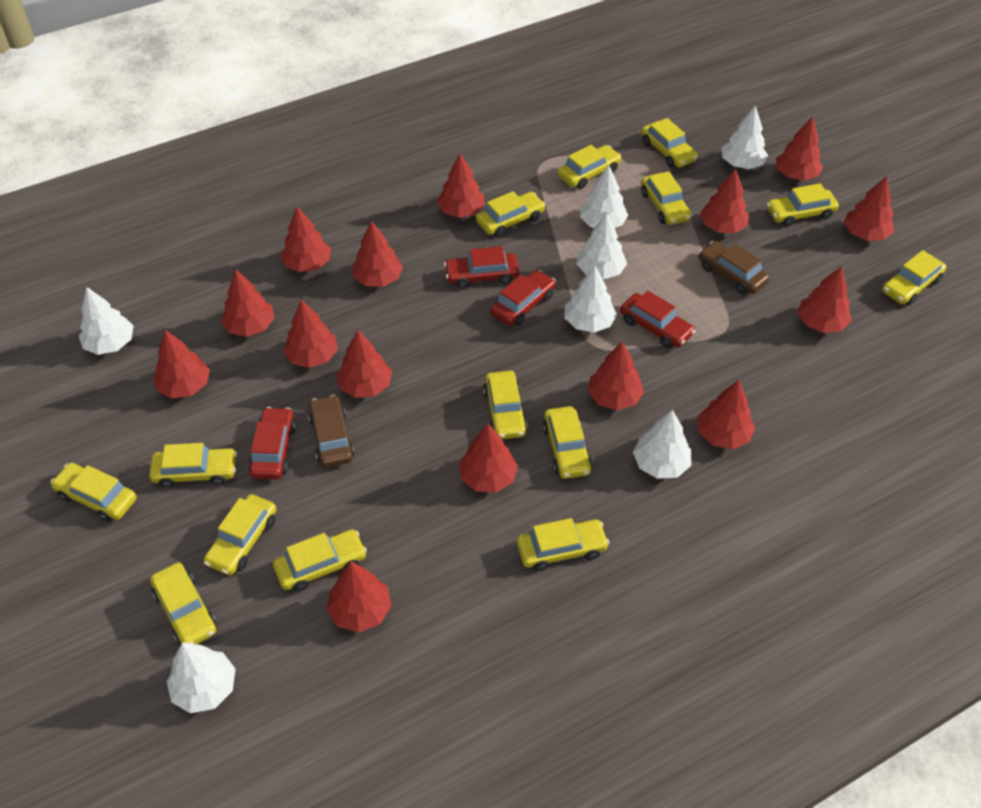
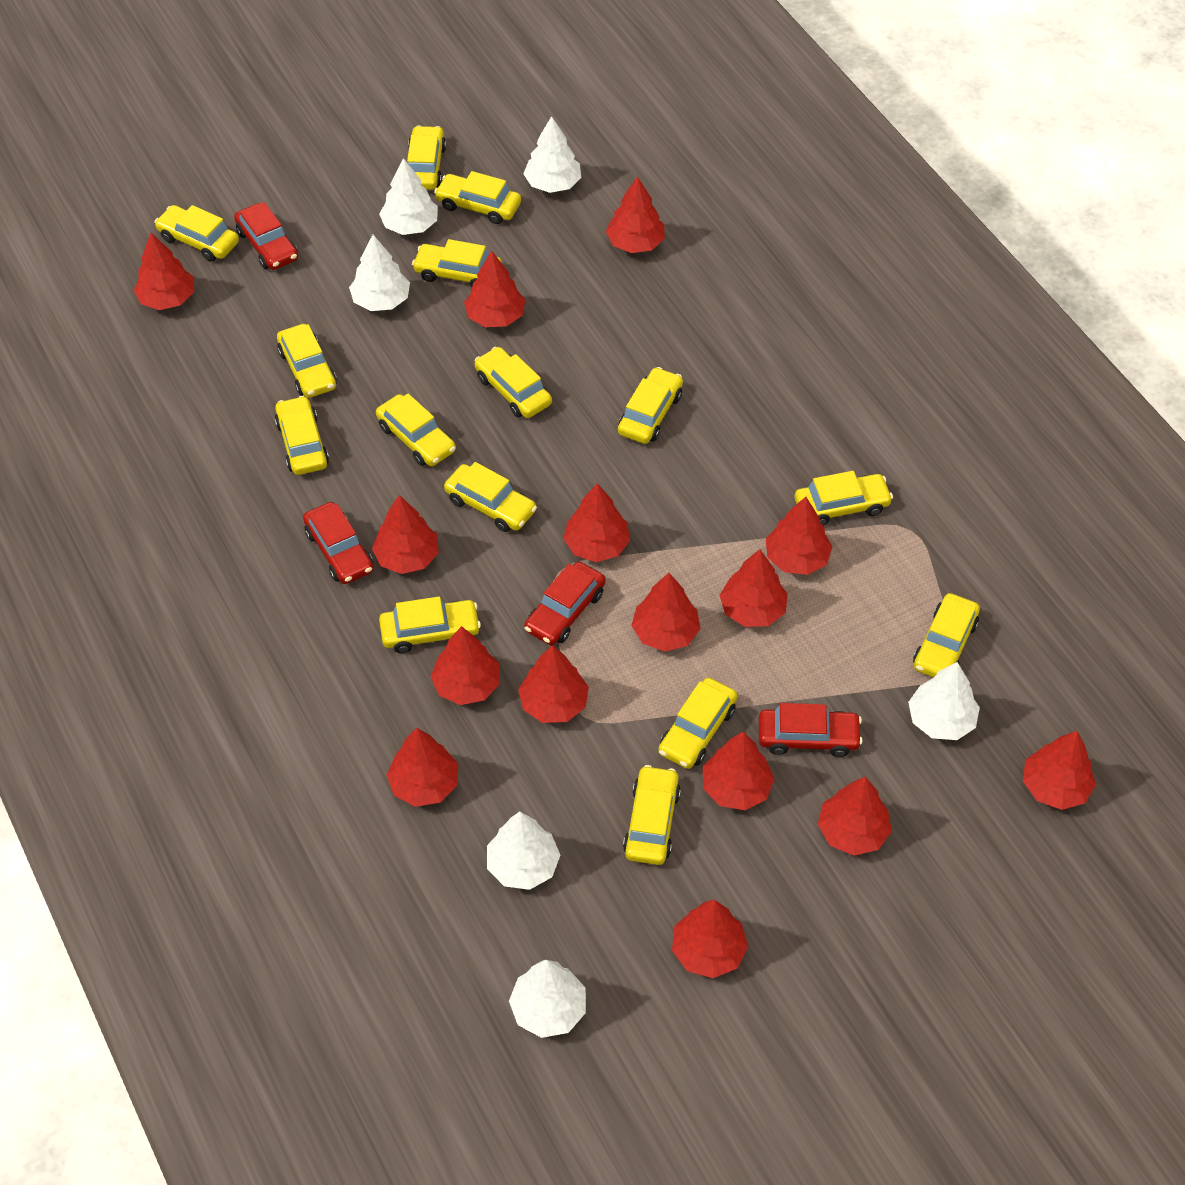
brown car: 2 -> 0
white tree: 7 -> 6
yellow car: 14 -> 15

